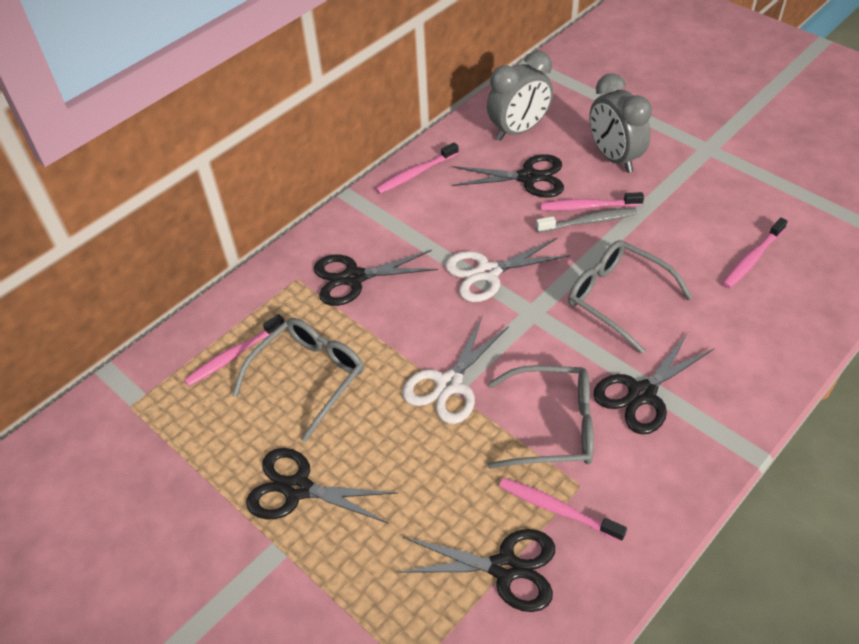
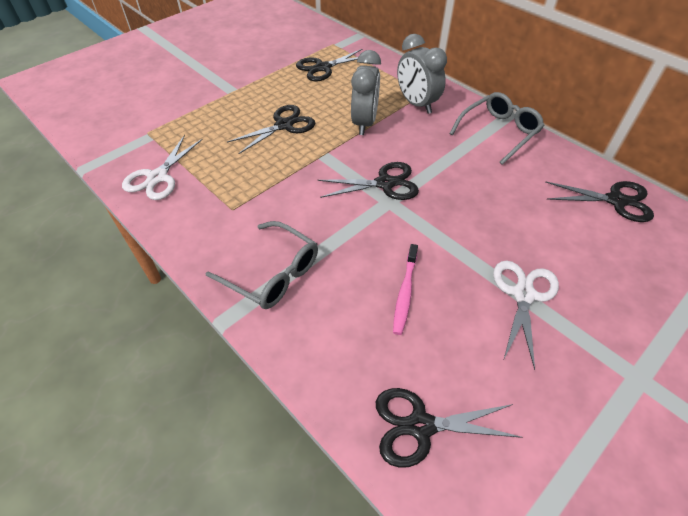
grey glasses: 3 -> 2
grey toothbrush: 1 -> 0
pink toothbrush: 5 -> 1

